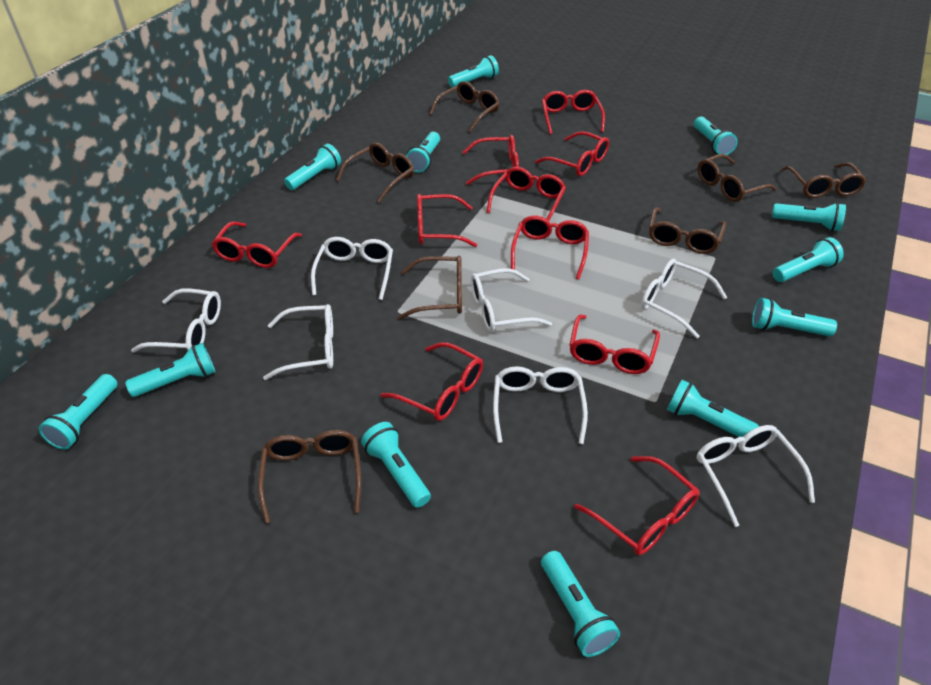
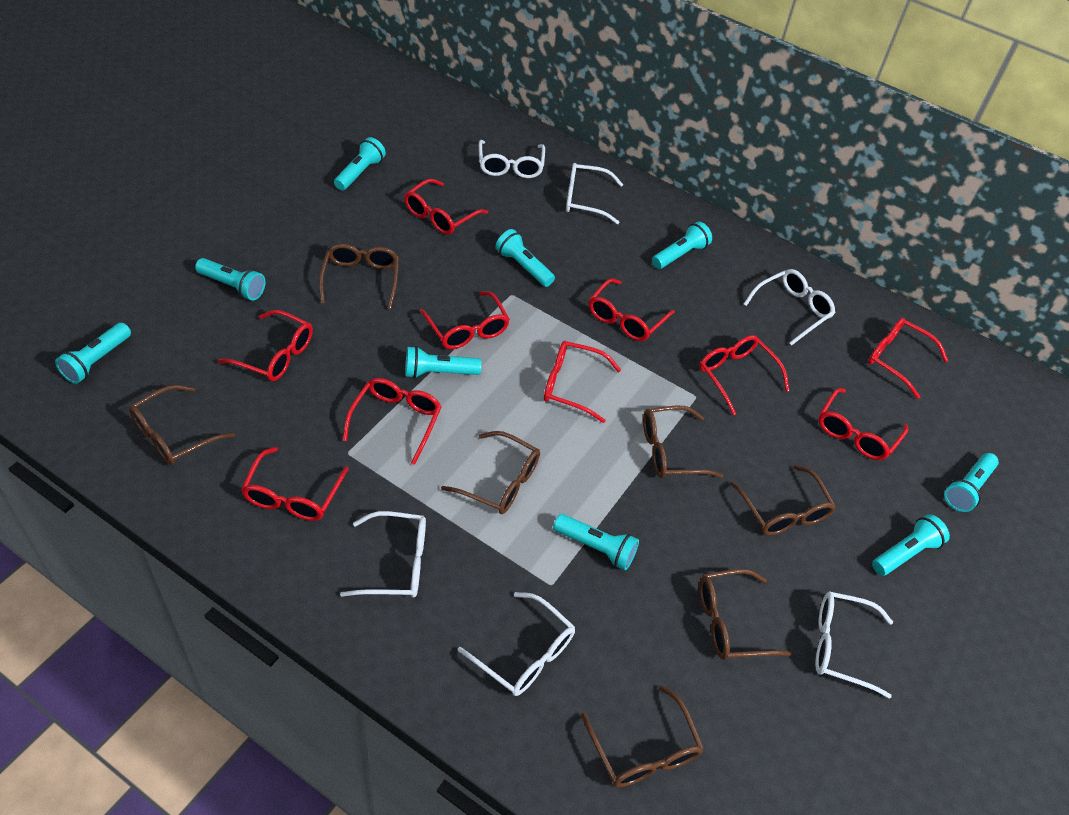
turquoise flashlight: 12 -> 9
white glasses: 7 -> 6

